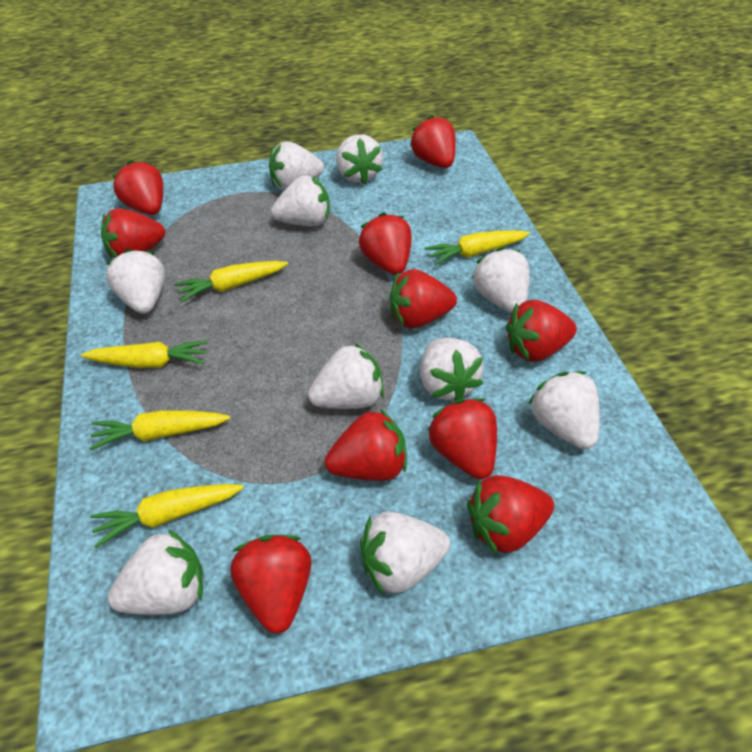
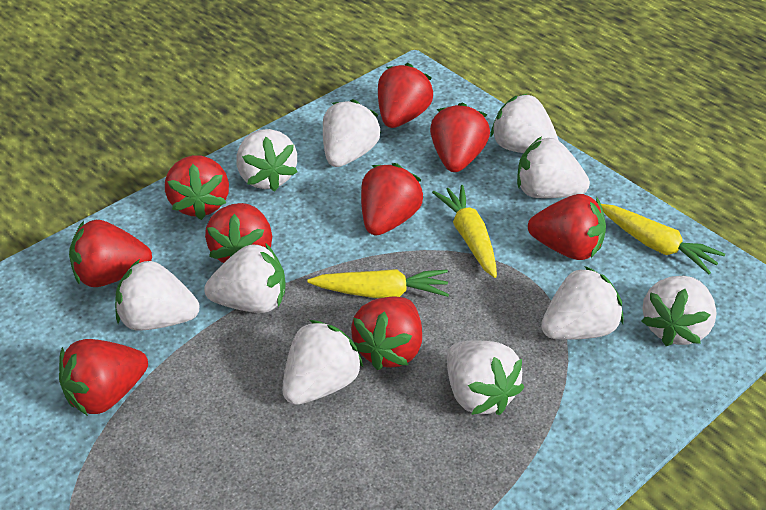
red strawberry: 10 -> 9
yellow carrot: 5 -> 3

